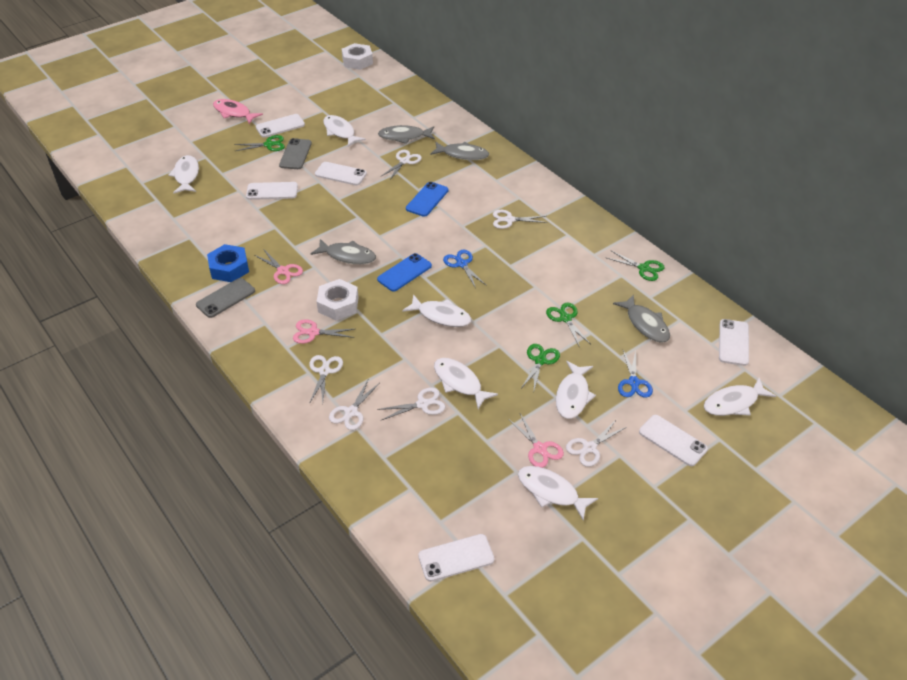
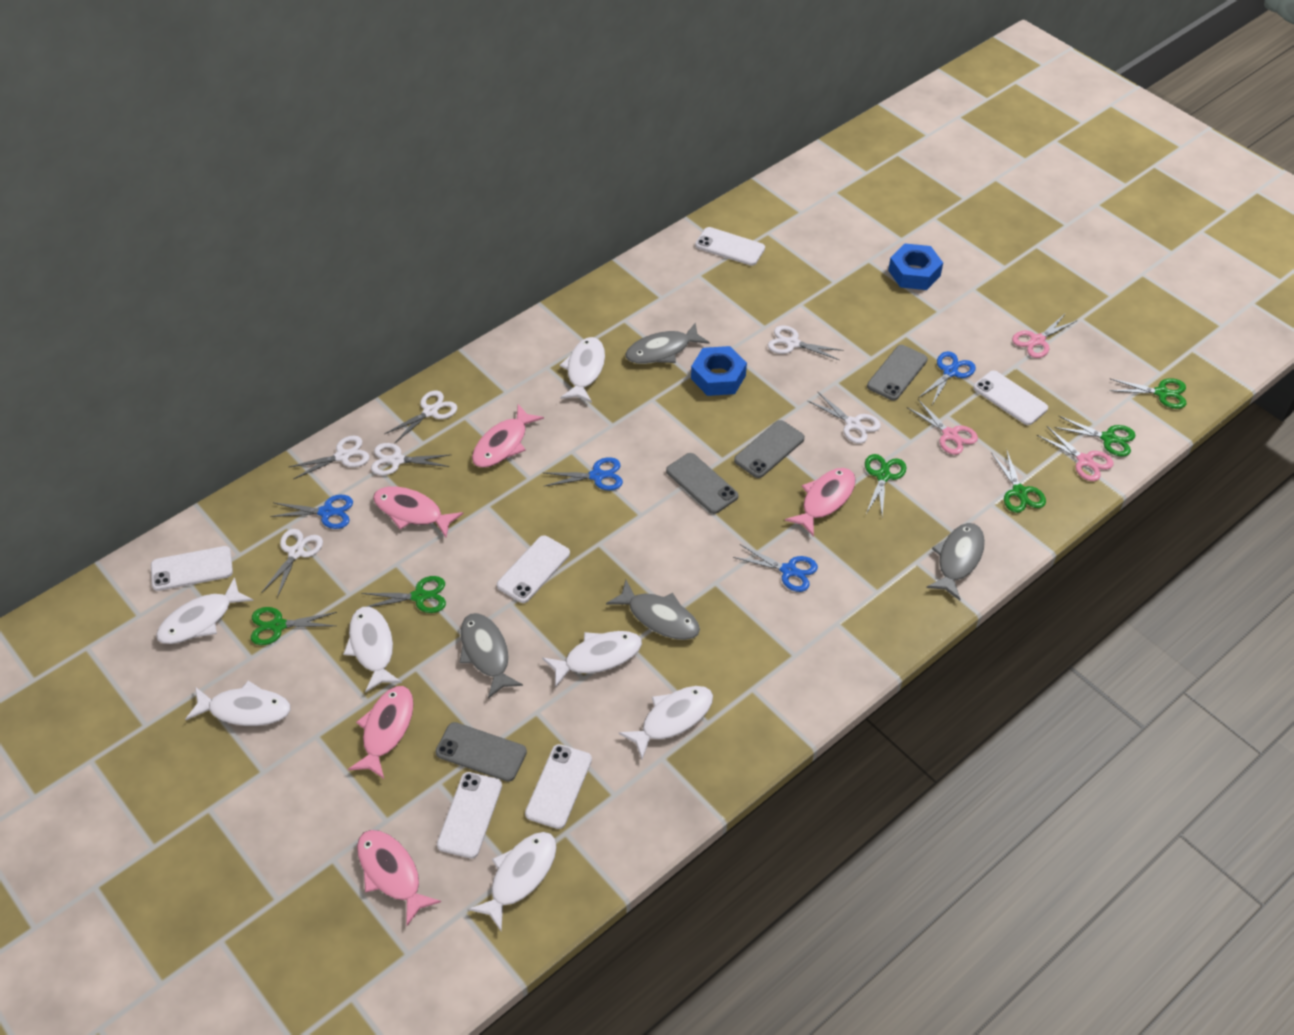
blue nut: 1 -> 2
blue phone: 2 -> 0
blue scissors: 2 -> 4
green scissors: 4 -> 6
grey phone: 2 -> 4
pink fish: 1 -> 5
white nut: 2 -> 0

